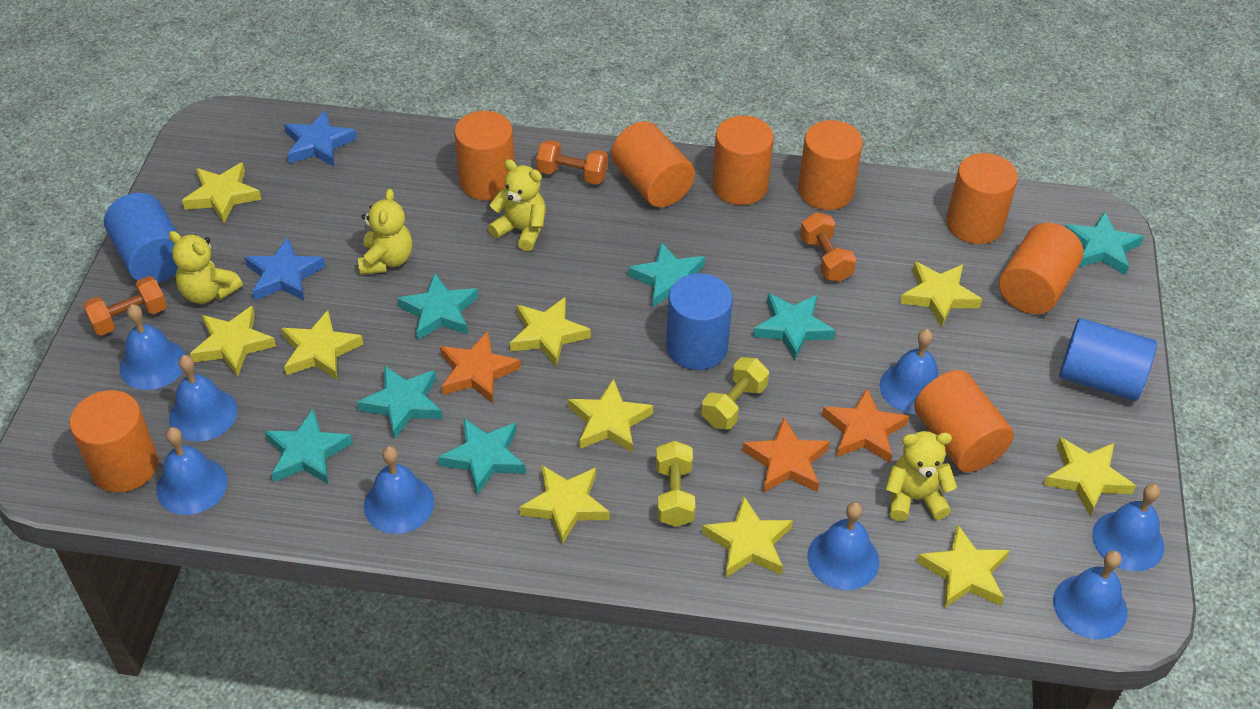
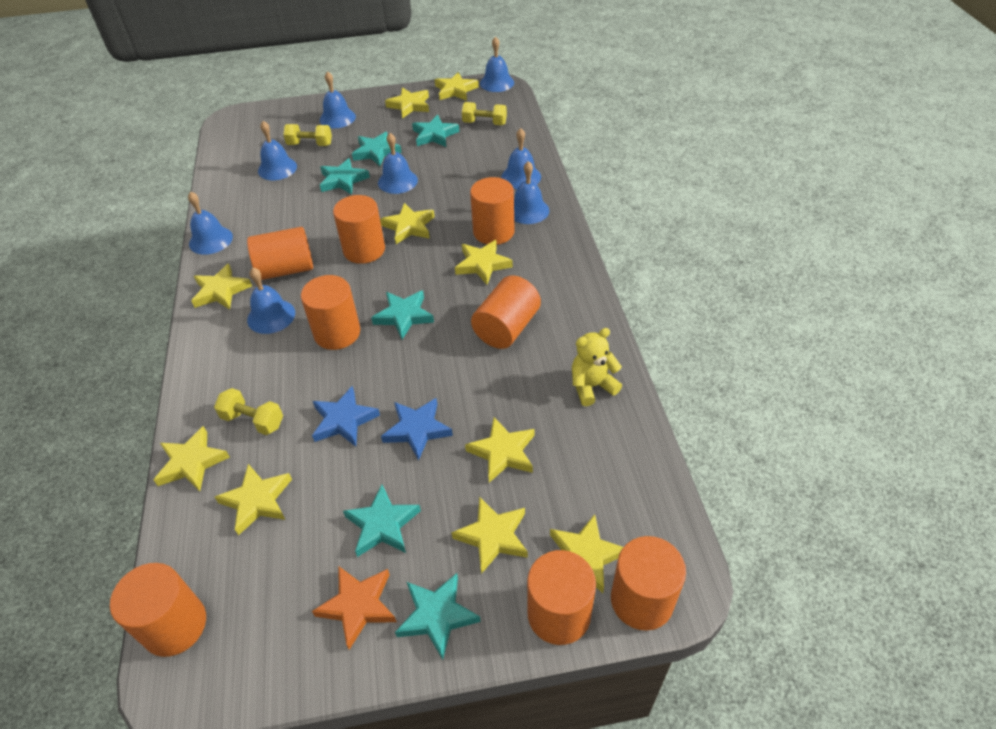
blue cylinder: 3 -> 0
orange dumbbell: 3 -> 0
orange star: 3 -> 1
turquoise star: 7 -> 6
yellow dumbbell: 2 -> 3
yellow teddy bear: 4 -> 1

